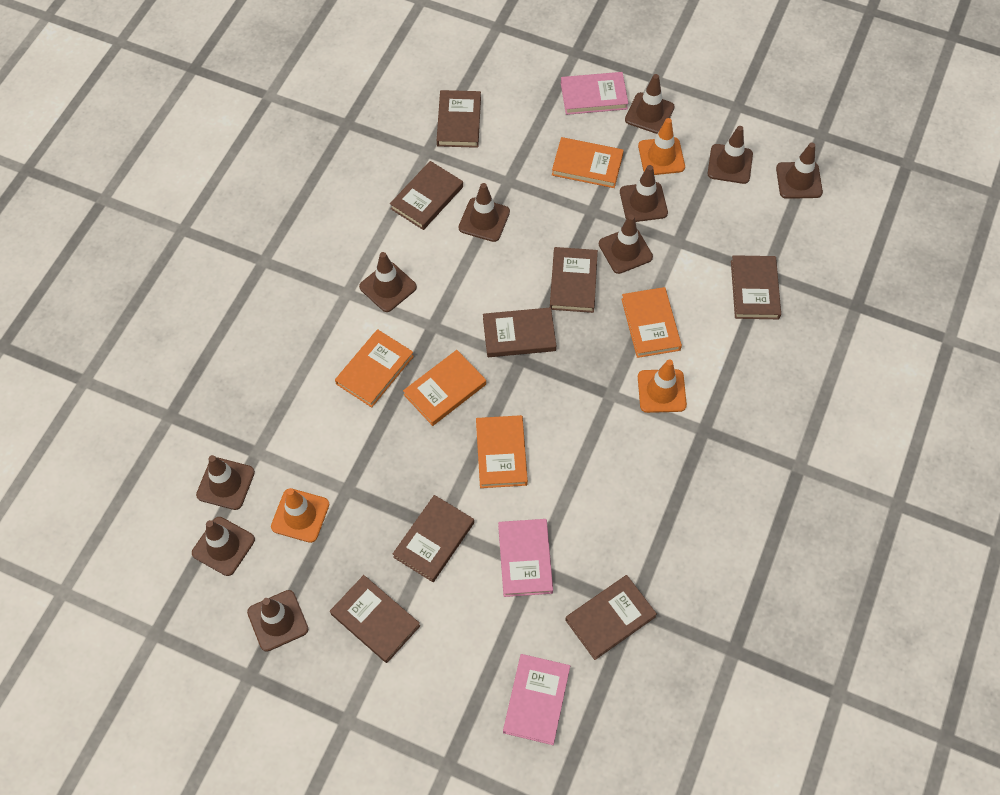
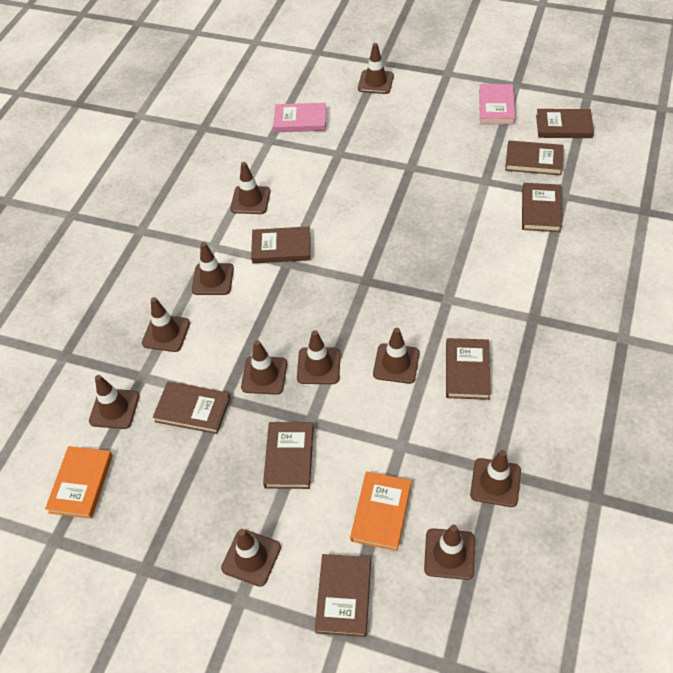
brown traffic cone: 10 -> 11
orange book: 5 -> 2
orange traffic cone: 3 -> 0
pink book: 3 -> 2

